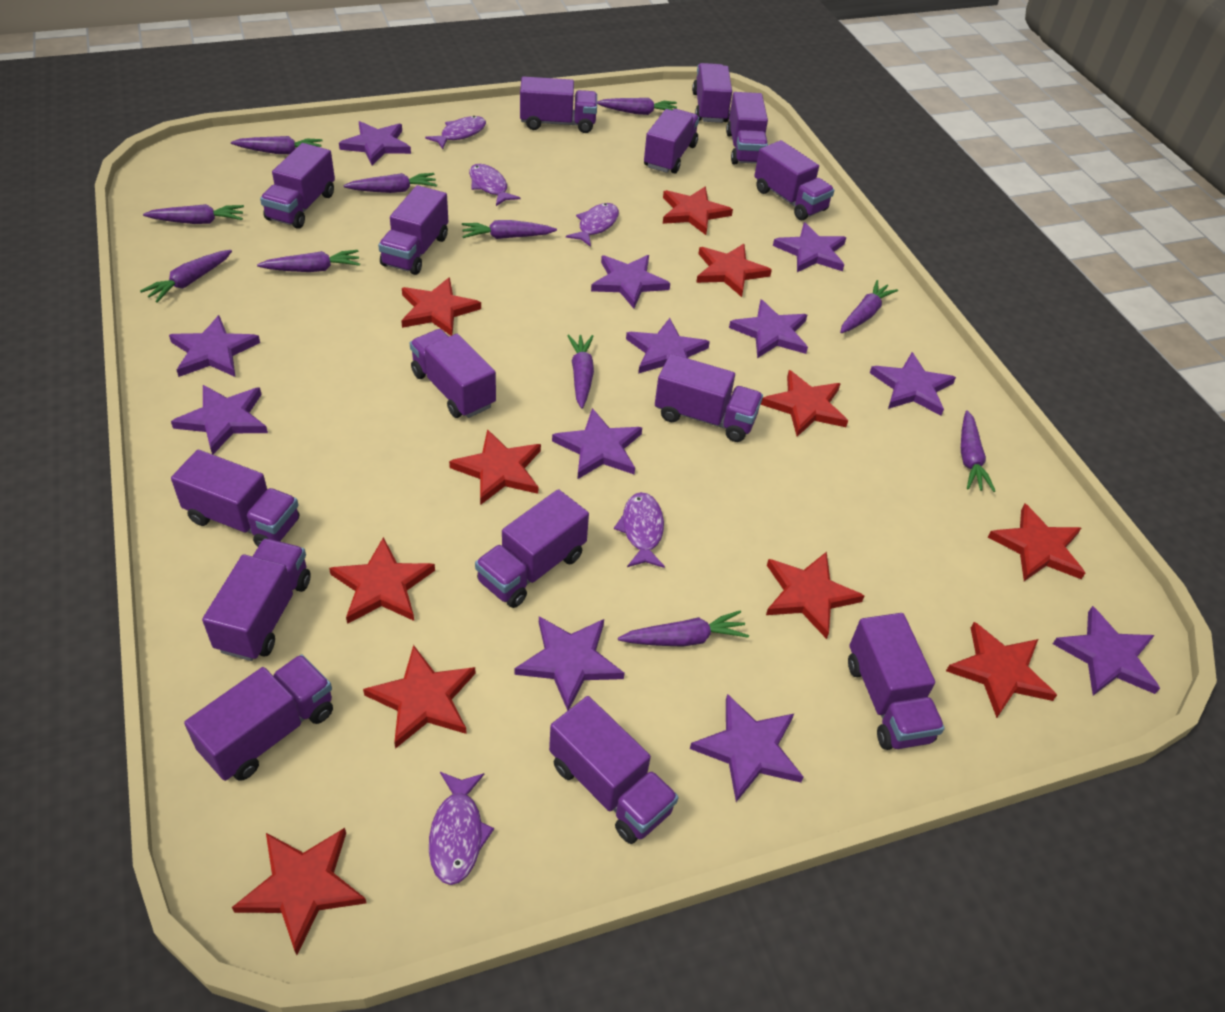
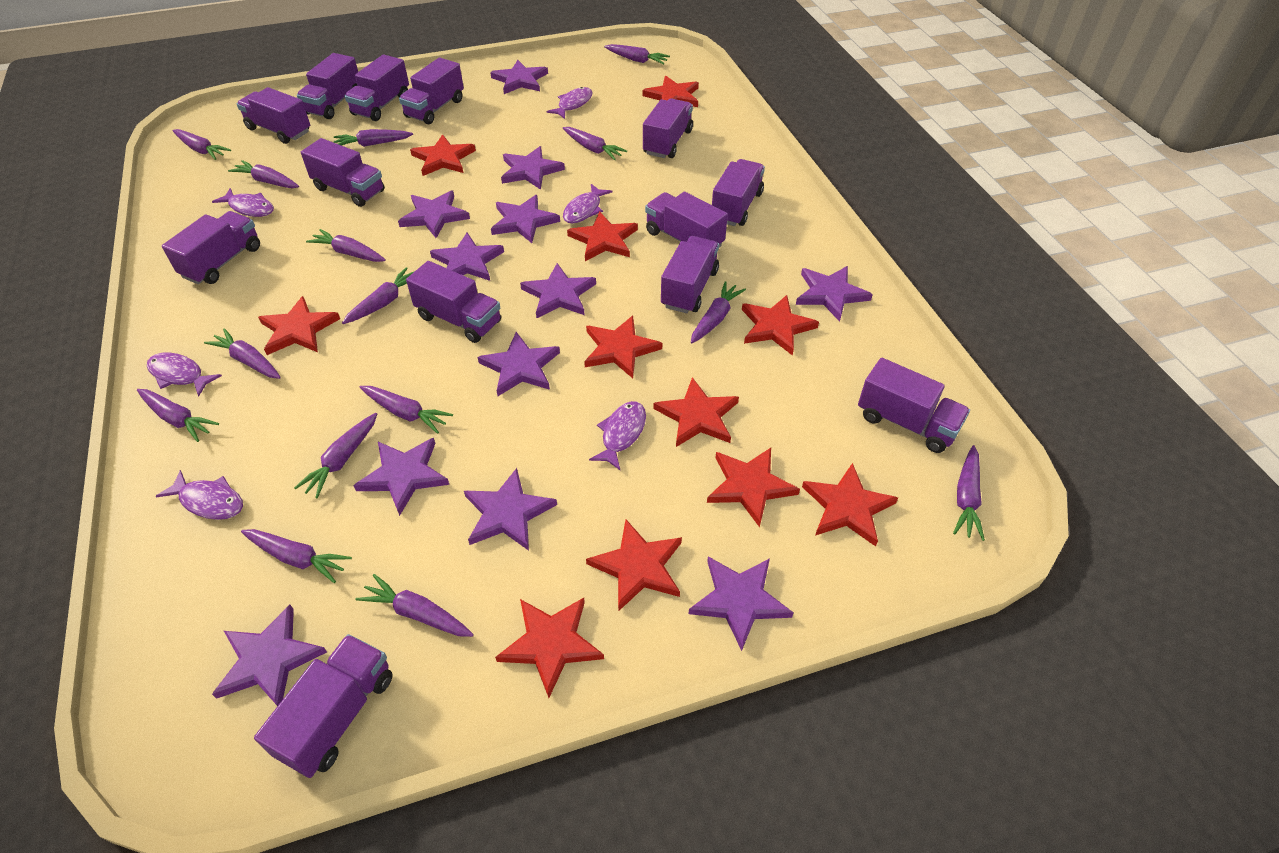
purple carrot: 11 -> 15
purple fish: 5 -> 6
purple truck: 15 -> 13

